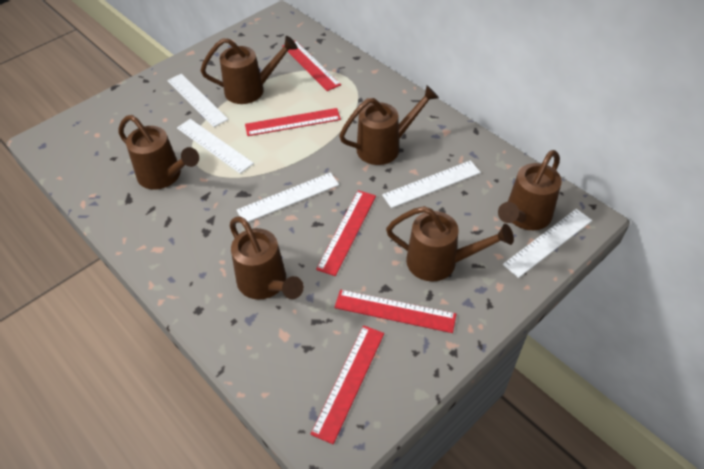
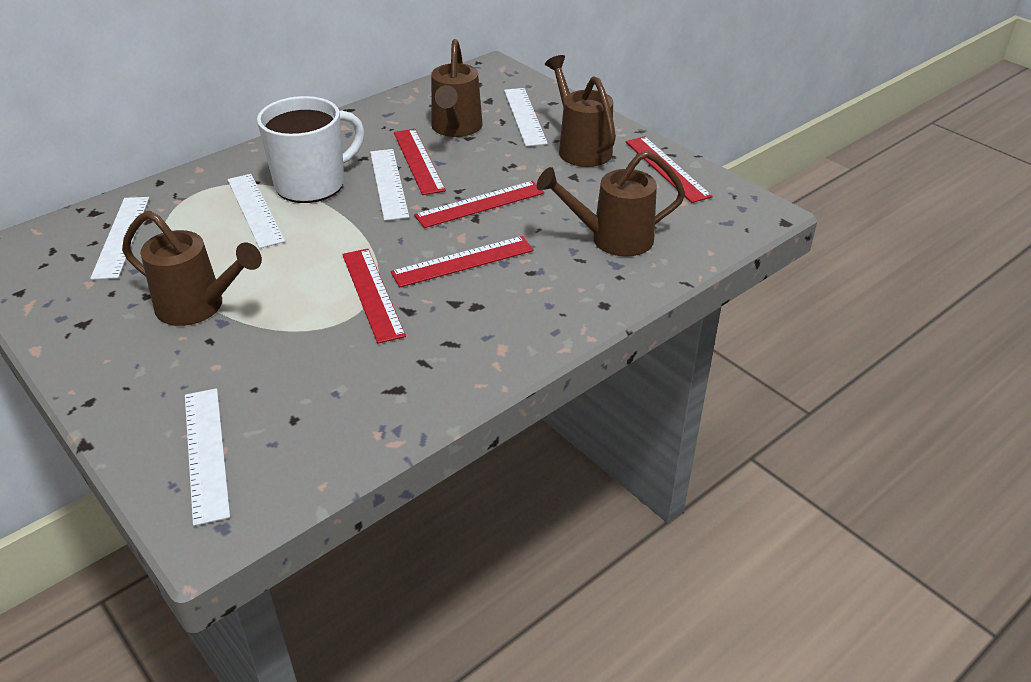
brown watering can: 6 -> 4
white mug: 0 -> 1

